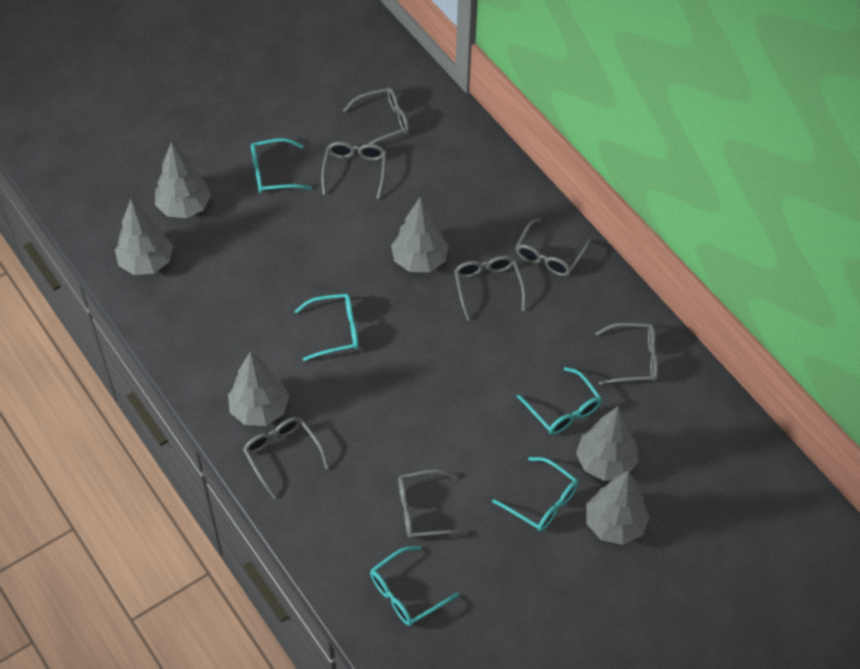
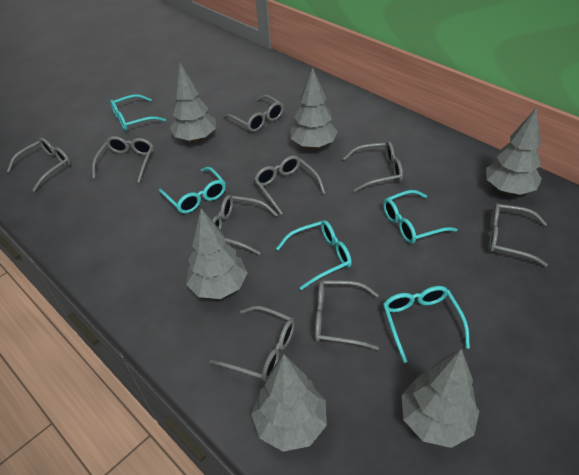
grey glasses: 7 -> 9

